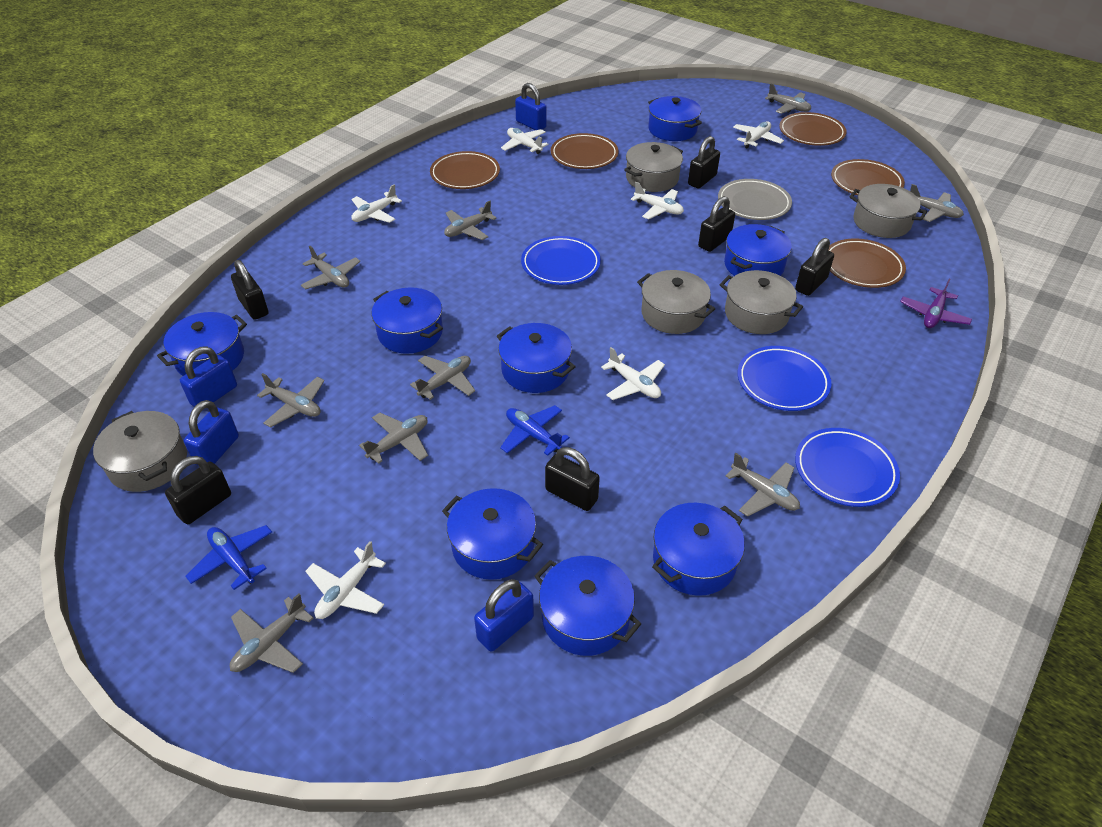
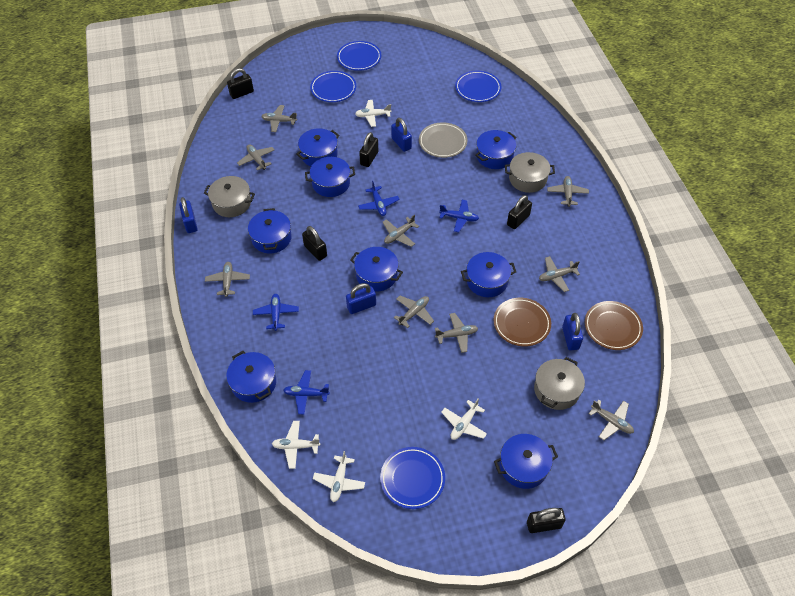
black padlock: 6 -> 5
blue plane: 2 -> 4
blue plate: 3 -> 4
brown plate: 5 -> 2
grey pot: 5 -> 3
purple plane: 1 -> 0
white plane: 6 -> 4

